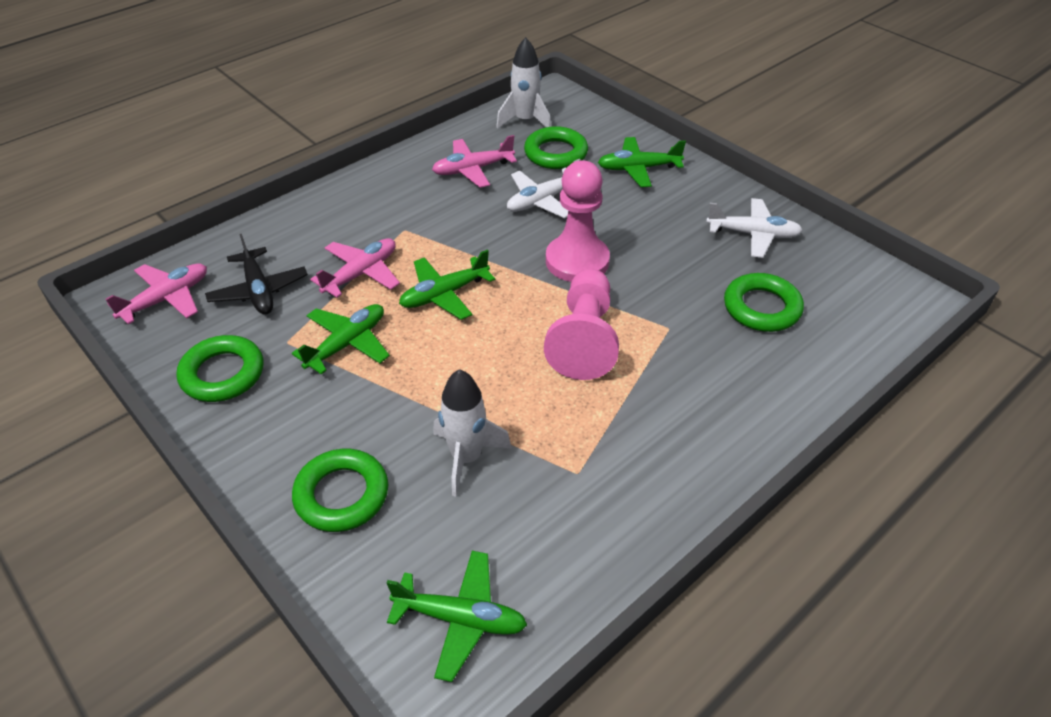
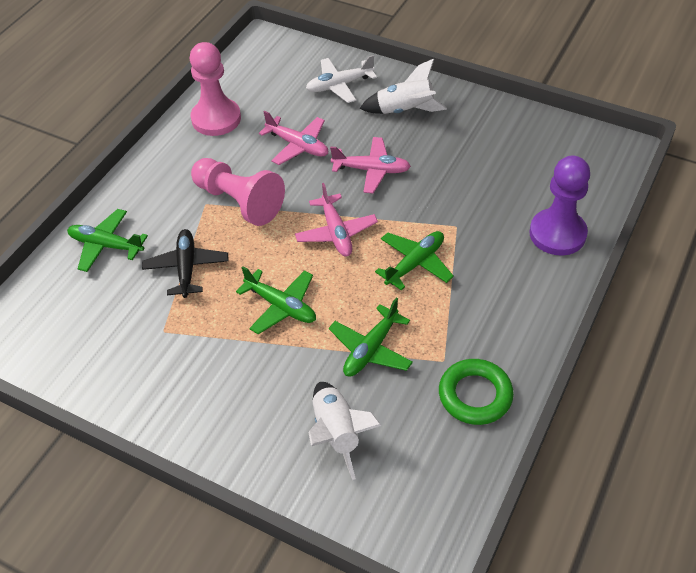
green ring: 4 -> 1
purple pawn: 0 -> 1
white plane: 2 -> 1

